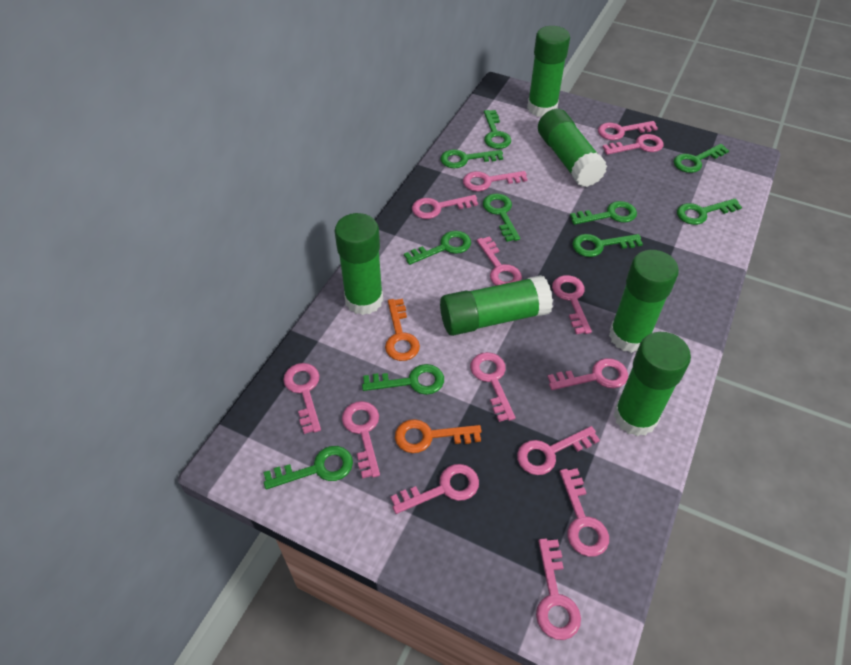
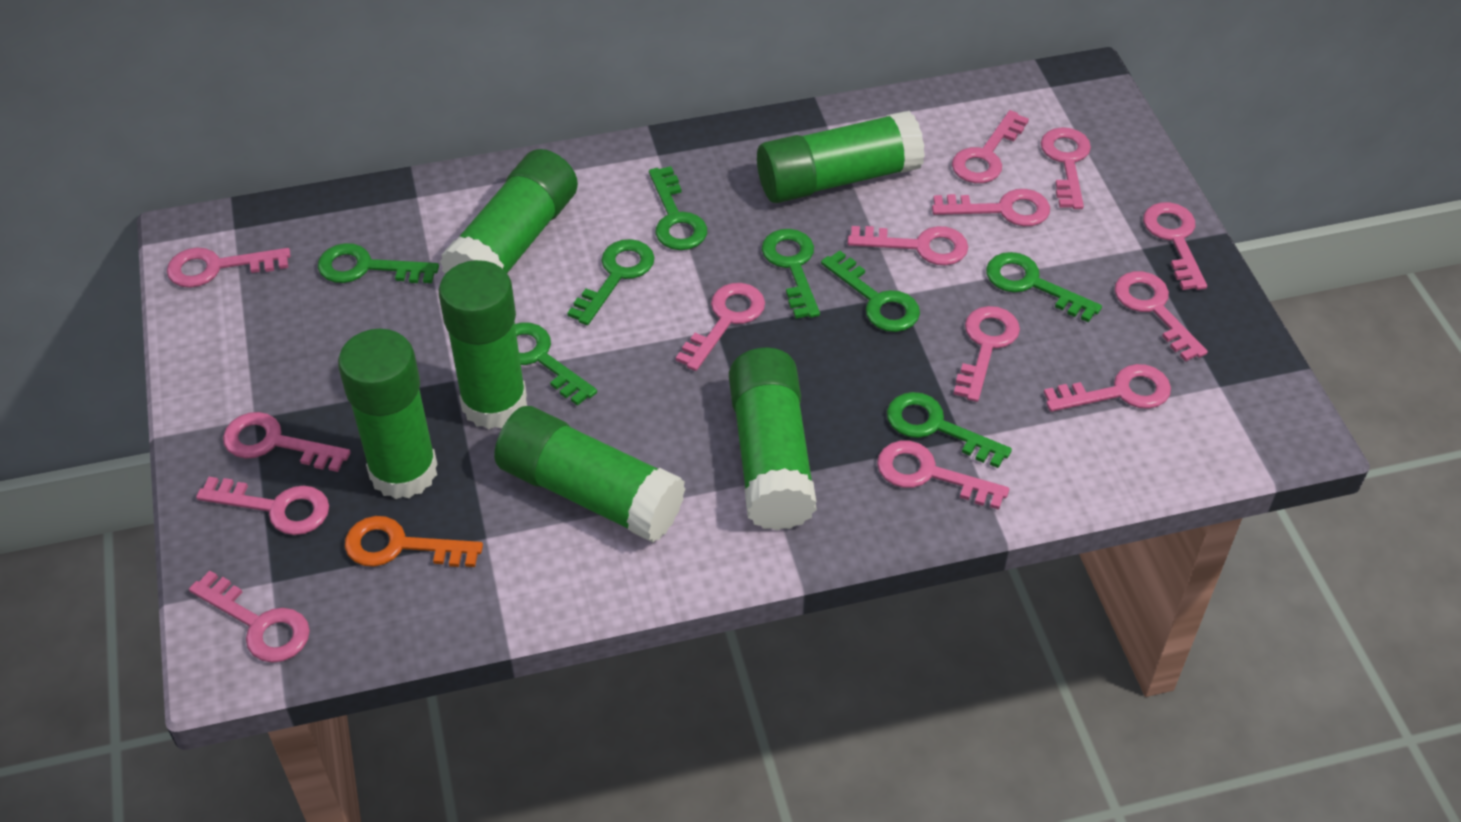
green key: 10 -> 8
orange key: 2 -> 1

